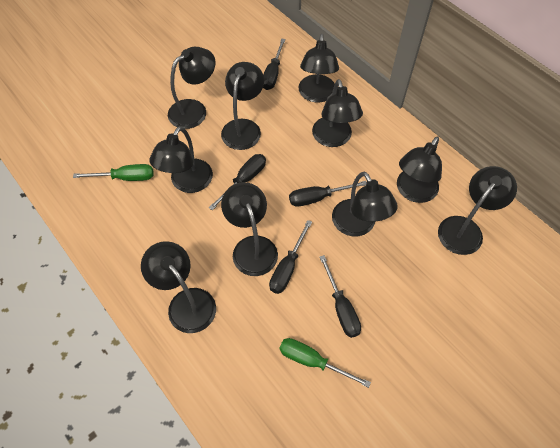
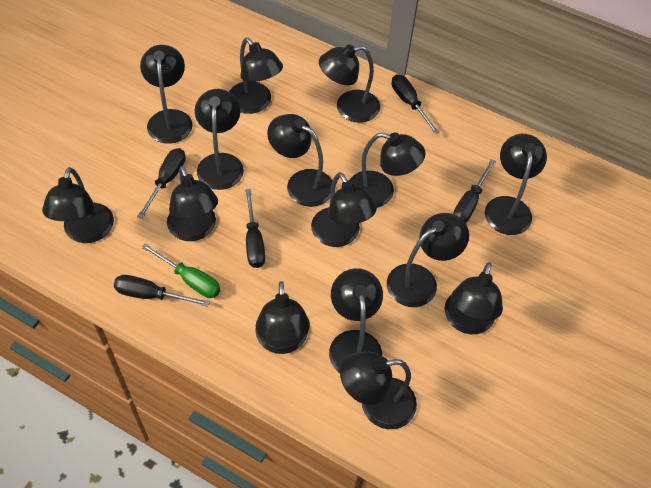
black lamp: 10 -> 15
green screwdriver: 2 -> 1

